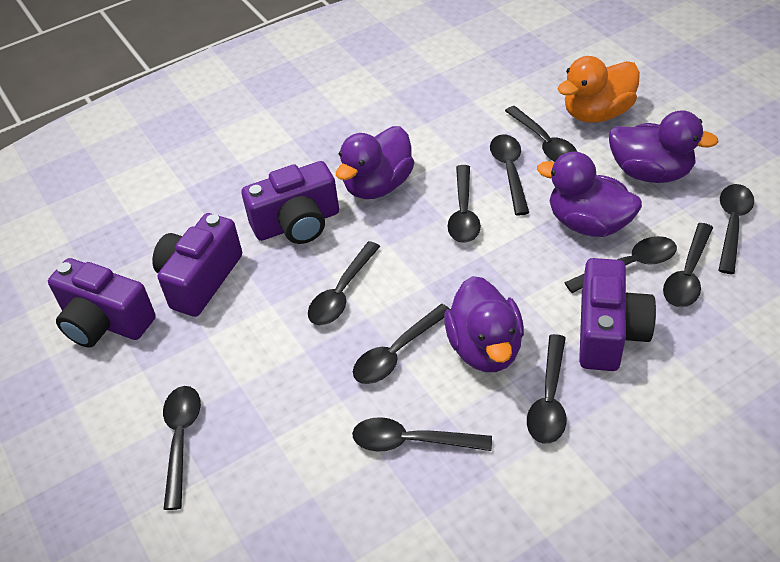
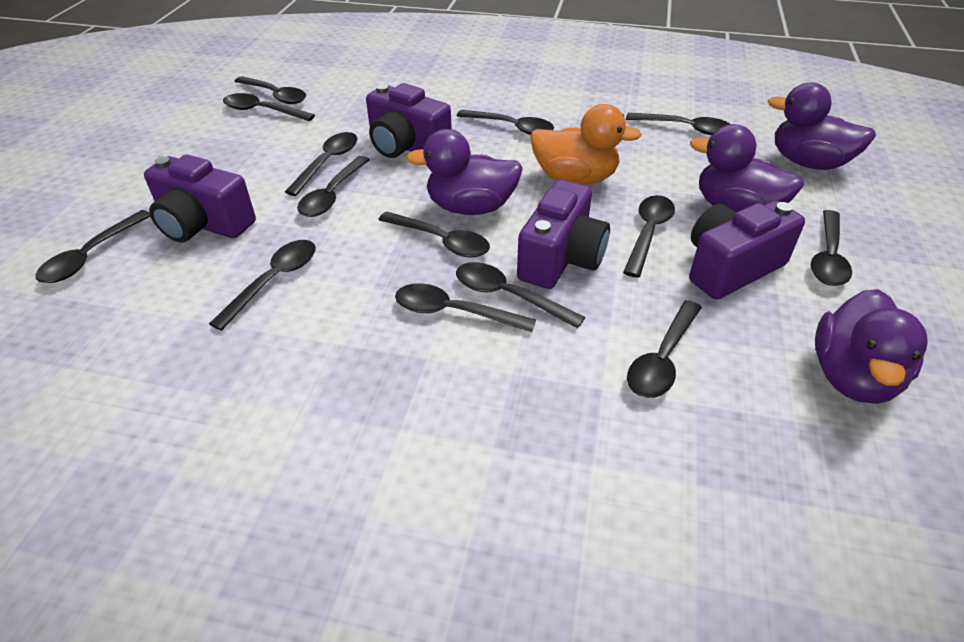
black spoon: 11 -> 14

